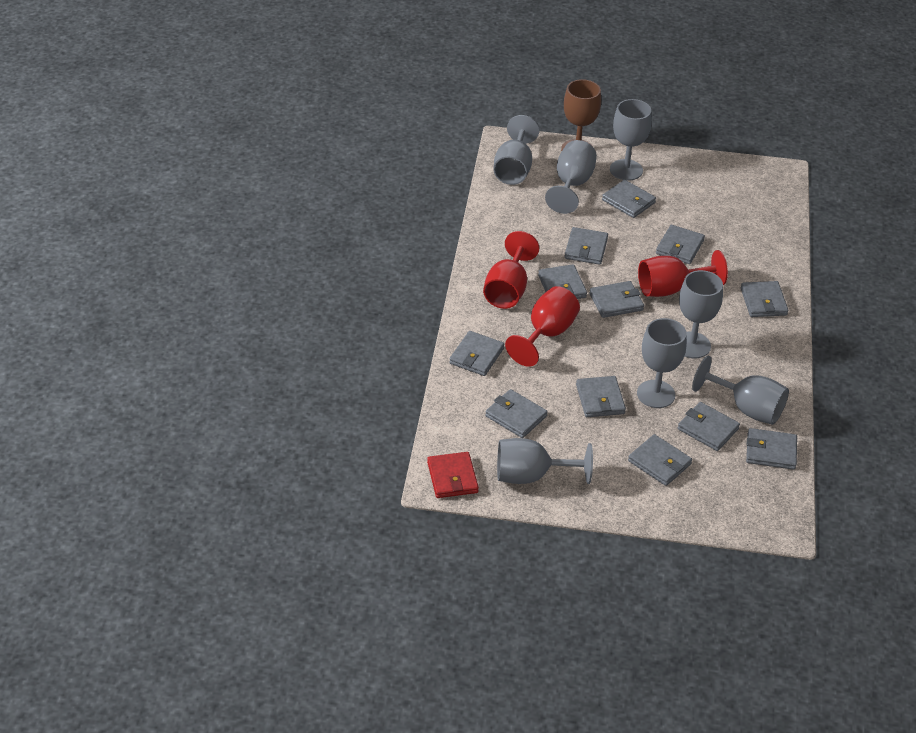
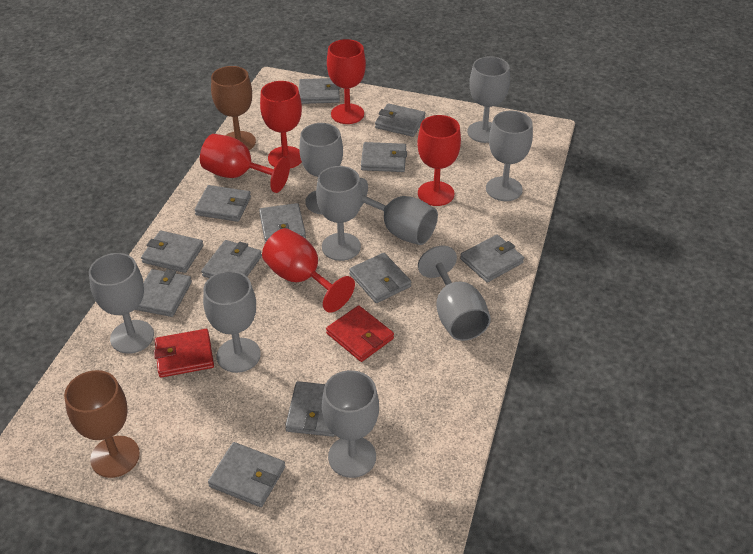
brown goblet: 1 -> 2
grey goblet: 7 -> 9
red goblet: 3 -> 5
red wallet: 1 -> 2

